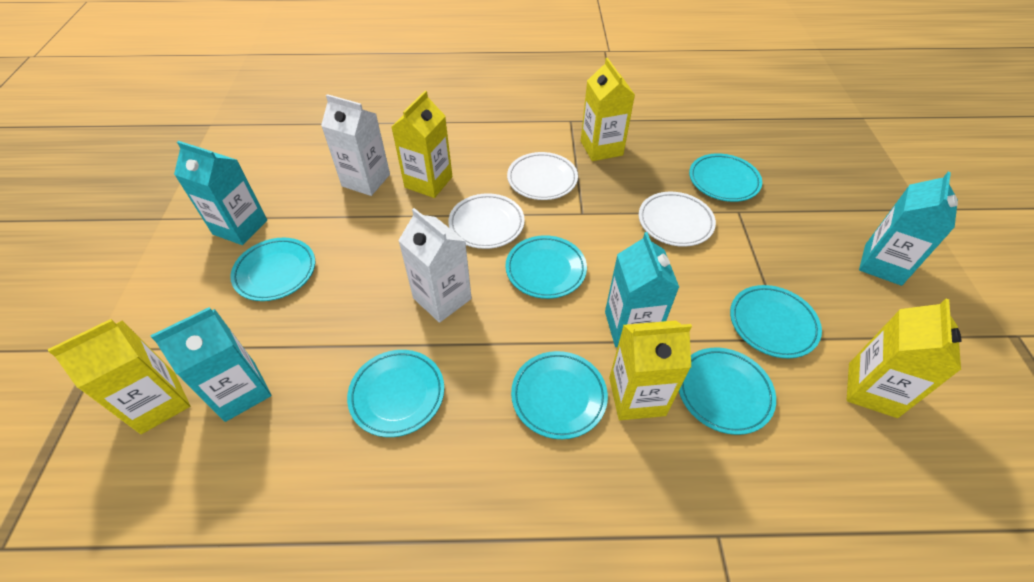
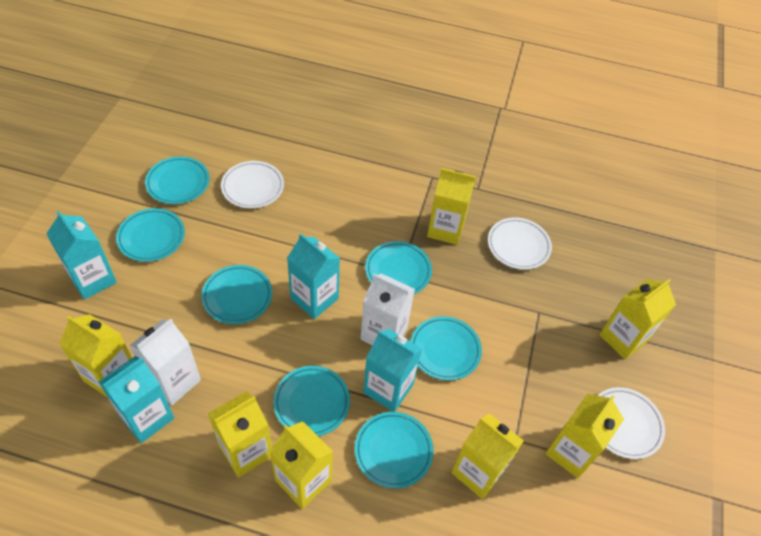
yellow carton: 5 -> 7

